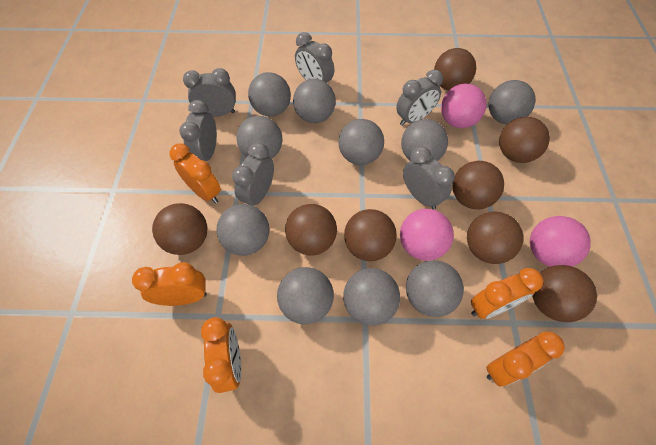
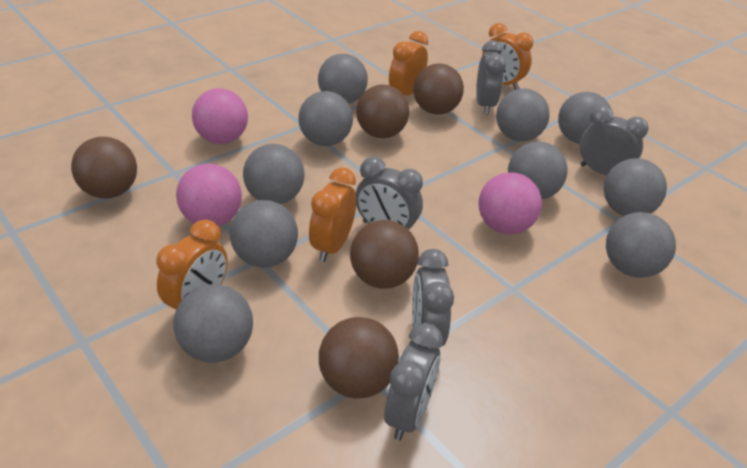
brown ball: 8 -> 5
grey clock: 6 -> 5
orange clock: 5 -> 4

